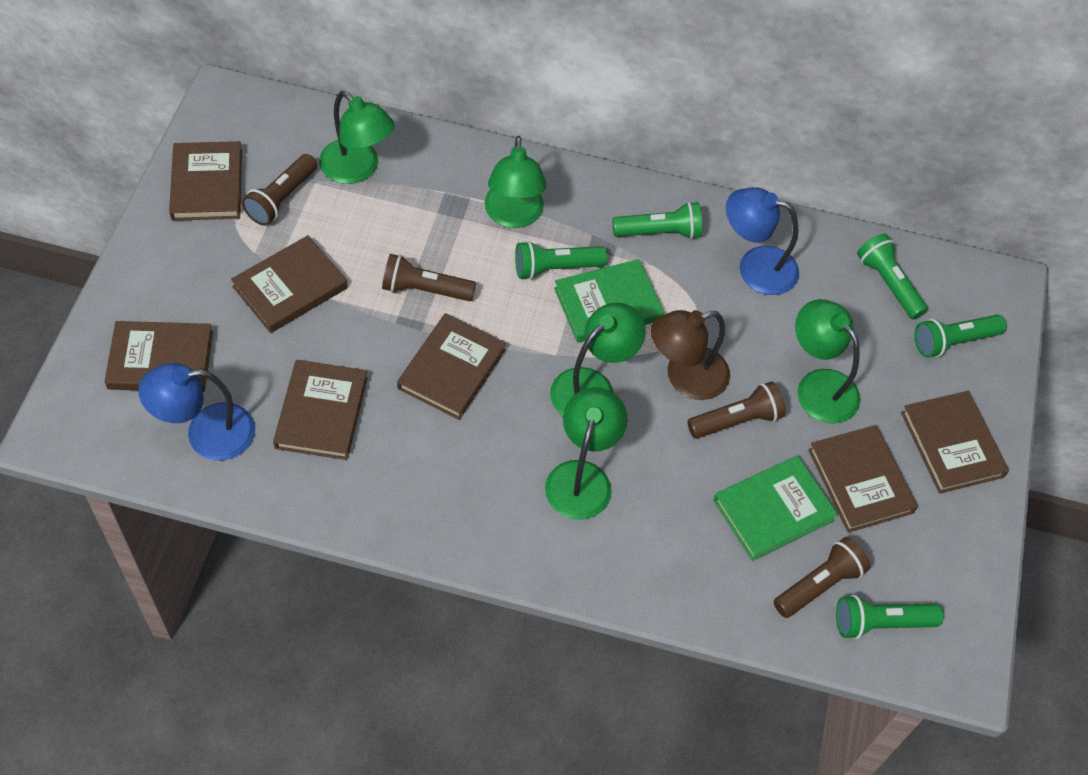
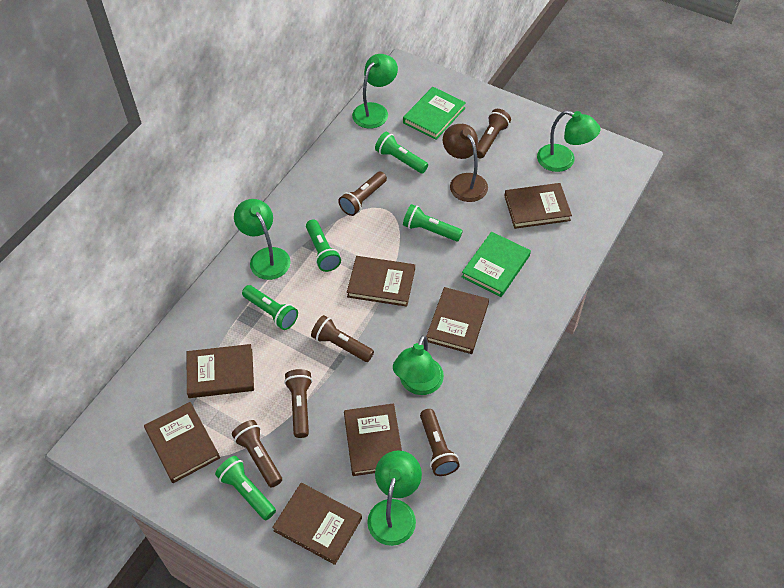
blue lamp: 2 -> 0
brown flashlight: 4 -> 6

